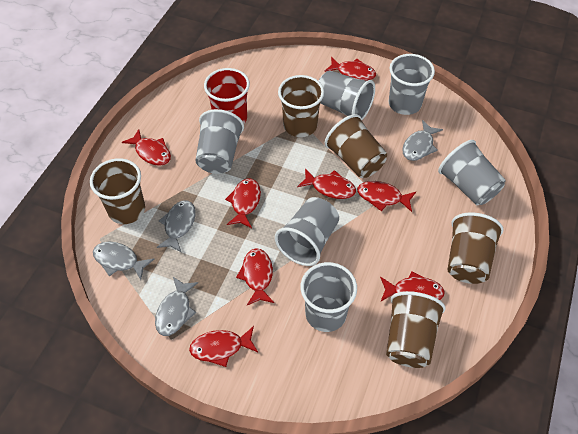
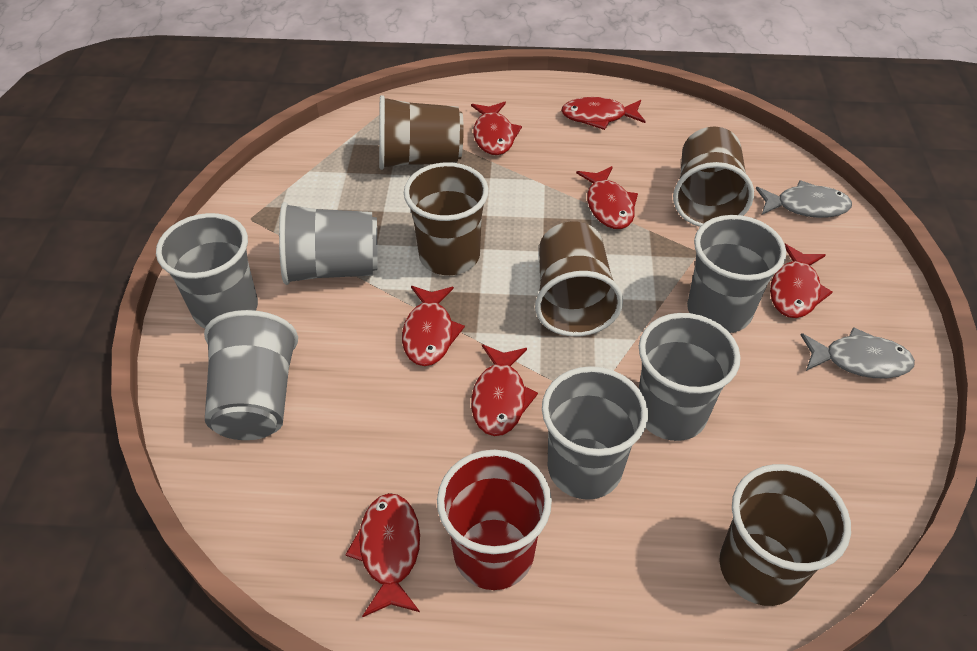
grey fish: 4 -> 2
red fish: 8 -> 7

